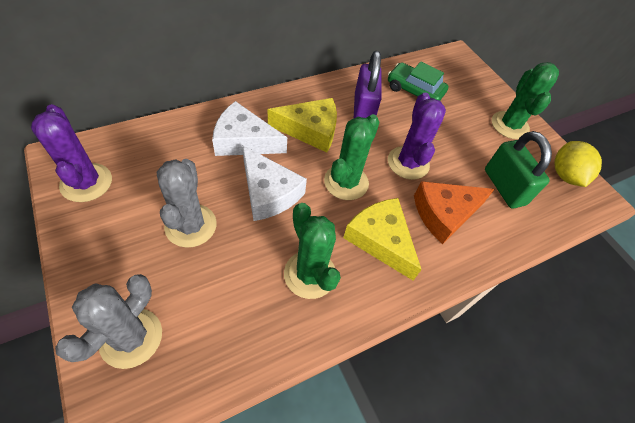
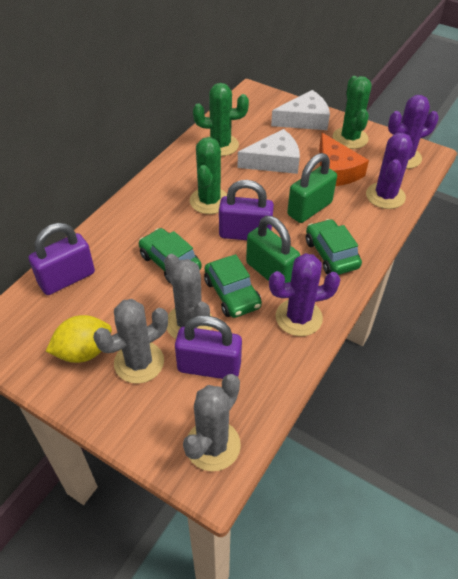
green car: 1 -> 3
green padlock: 1 -> 2
grey cactus: 2 -> 3
purple cactus: 2 -> 3
purple padlock: 1 -> 3
yellow cheese: 2 -> 0

